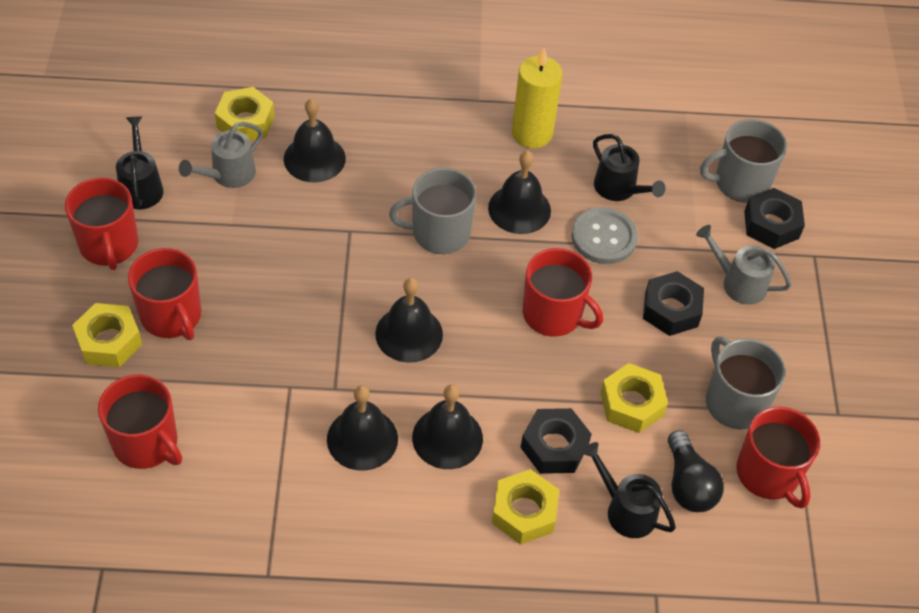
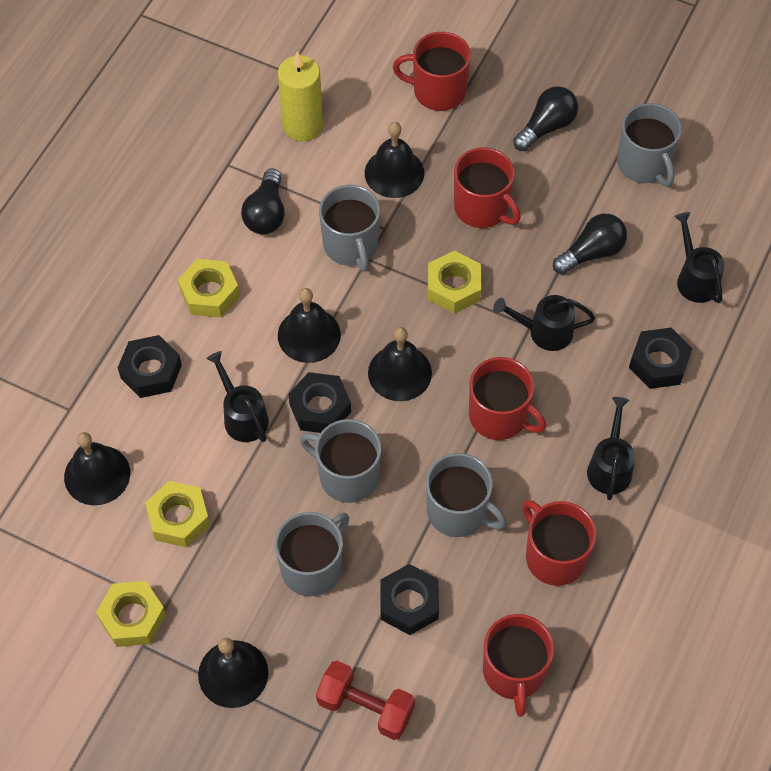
black light bulb: 1 -> 3
black nut: 3 -> 4
black watering can: 3 -> 4
grey button: 1 -> 0
grey mug: 3 -> 5
grey watering can: 2 -> 0
red dumbbell: 0 -> 1

